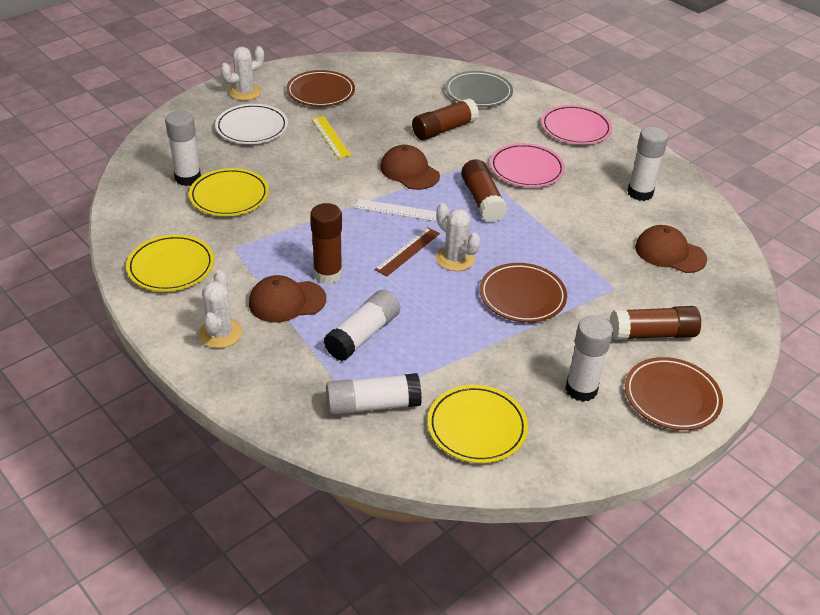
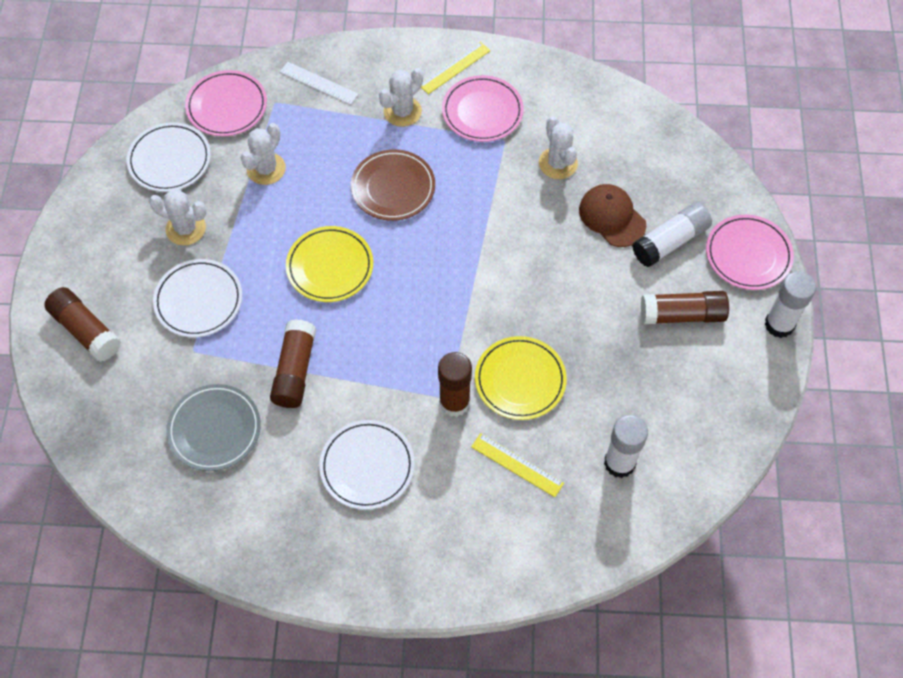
brown cap: 3 -> 1
brown plate: 3 -> 1
brown ruler: 1 -> 0
pink plate: 2 -> 3
white cactus: 3 -> 4
white glue stick: 5 -> 3
white plate: 1 -> 3
yellow plate: 3 -> 2
yellow ruler: 1 -> 2

